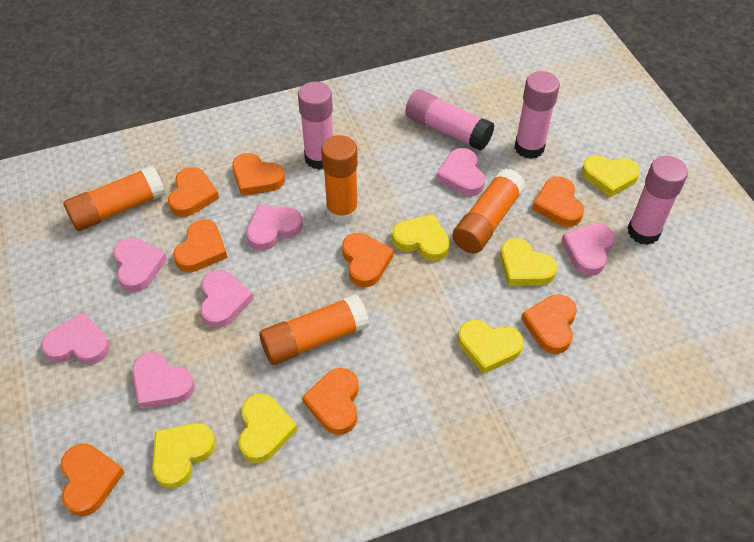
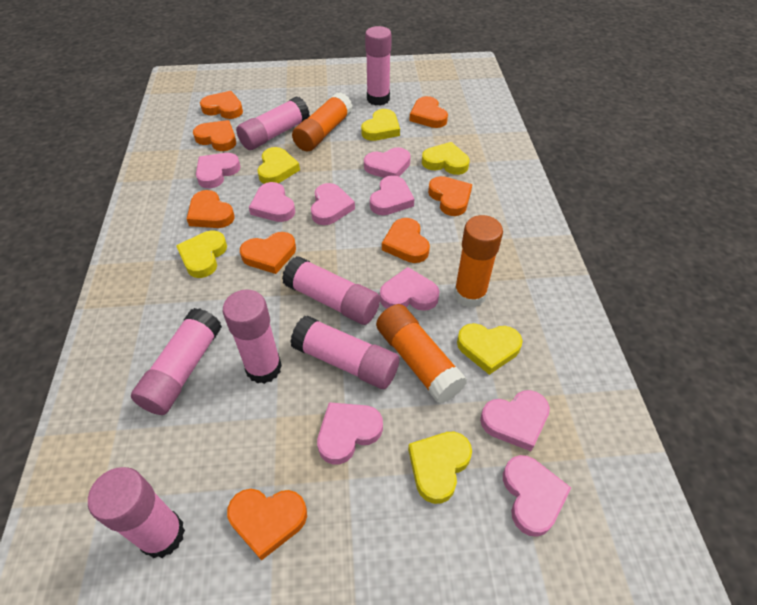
orange glue stick: 4 -> 3
pink glue stick: 4 -> 7
pink heart: 7 -> 9

